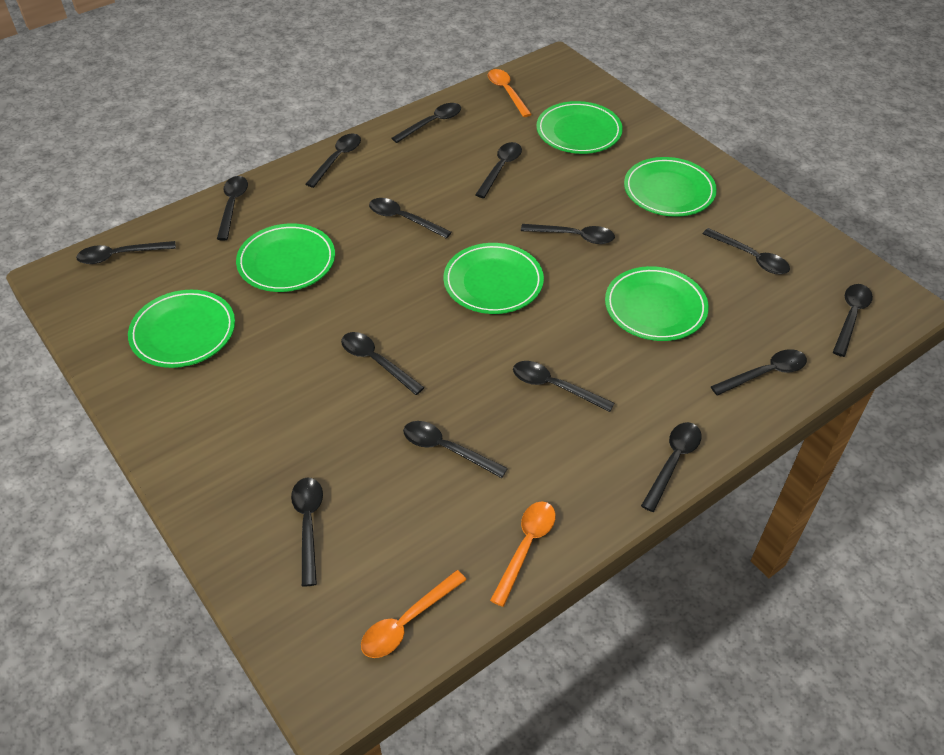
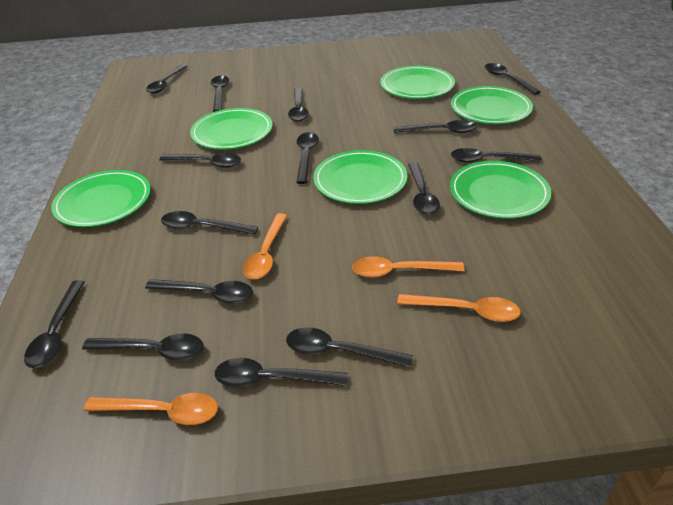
orange spoon: 3 -> 4

